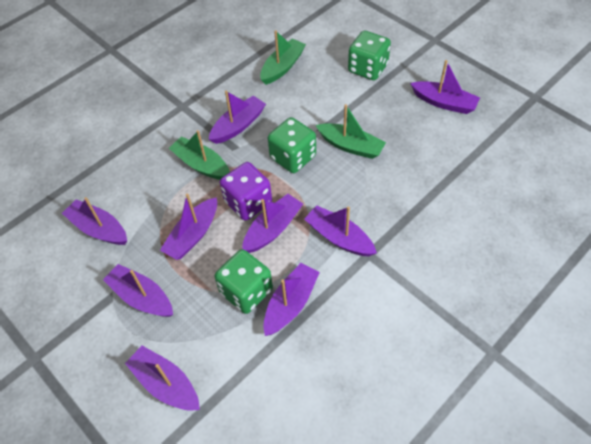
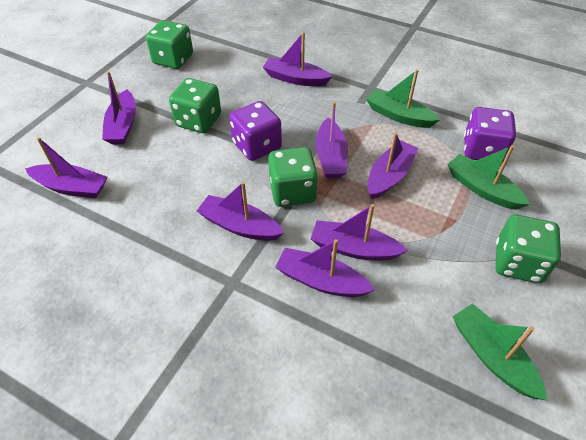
green dice: 3 -> 4
purple boat: 9 -> 8
purple dice: 1 -> 2

